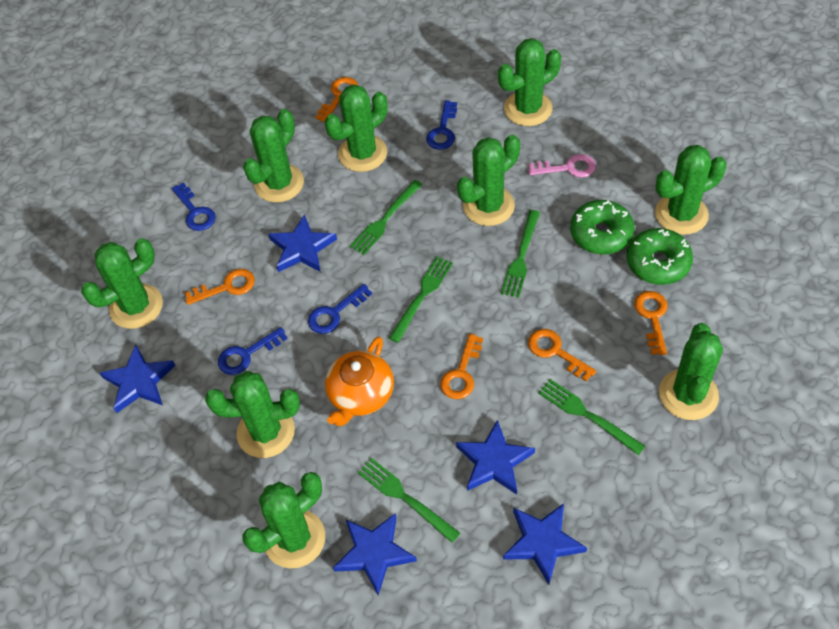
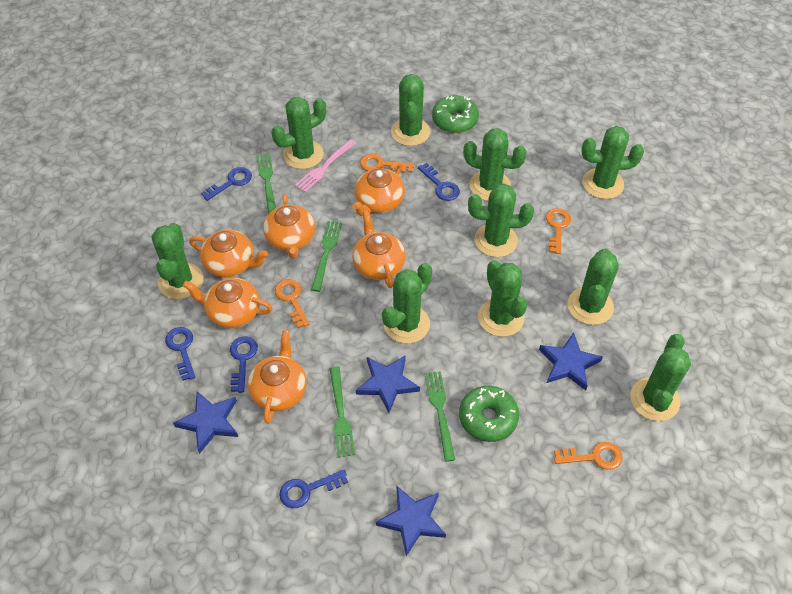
blue key: 4 -> 5
blue star: 5 -> 4
green cactus: 9 -> 10
green fork: 5 -> 4
orange key: 5 -> 4
orange teapot: 1 -> 6
pink fork: 0 -> 1
pink key: 1 -> 0

